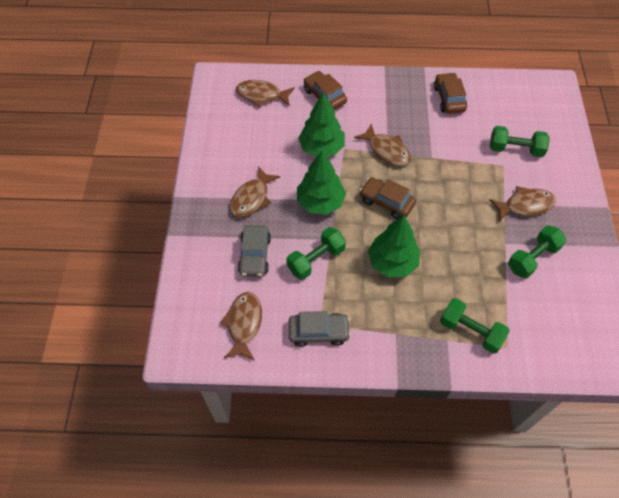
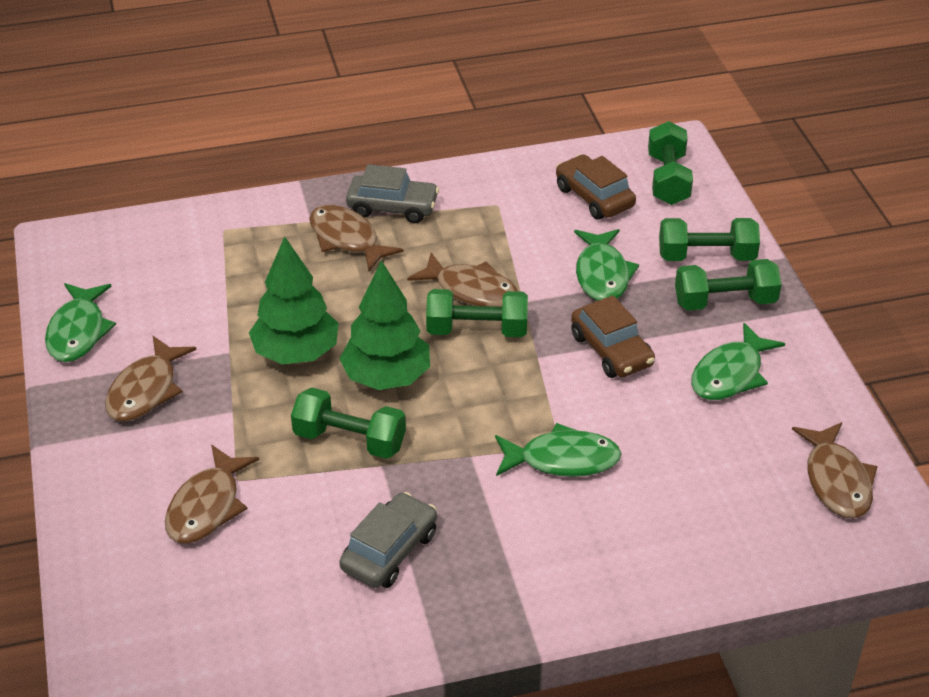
brown car: 3 -> 2
green dumbbell: 4 -> 5
green fish: 0 -> 4
green tree: 3 -> 2

